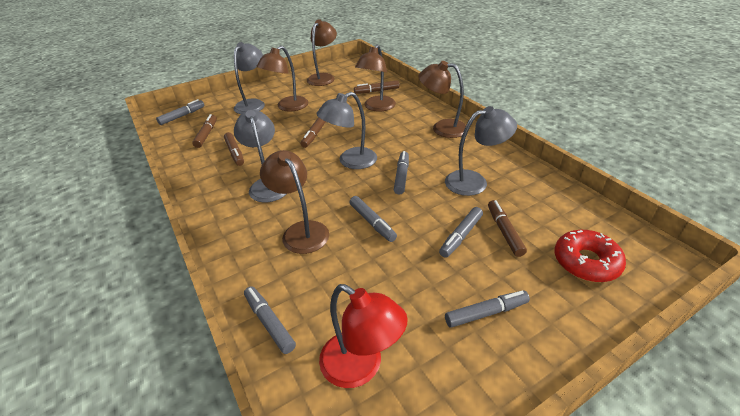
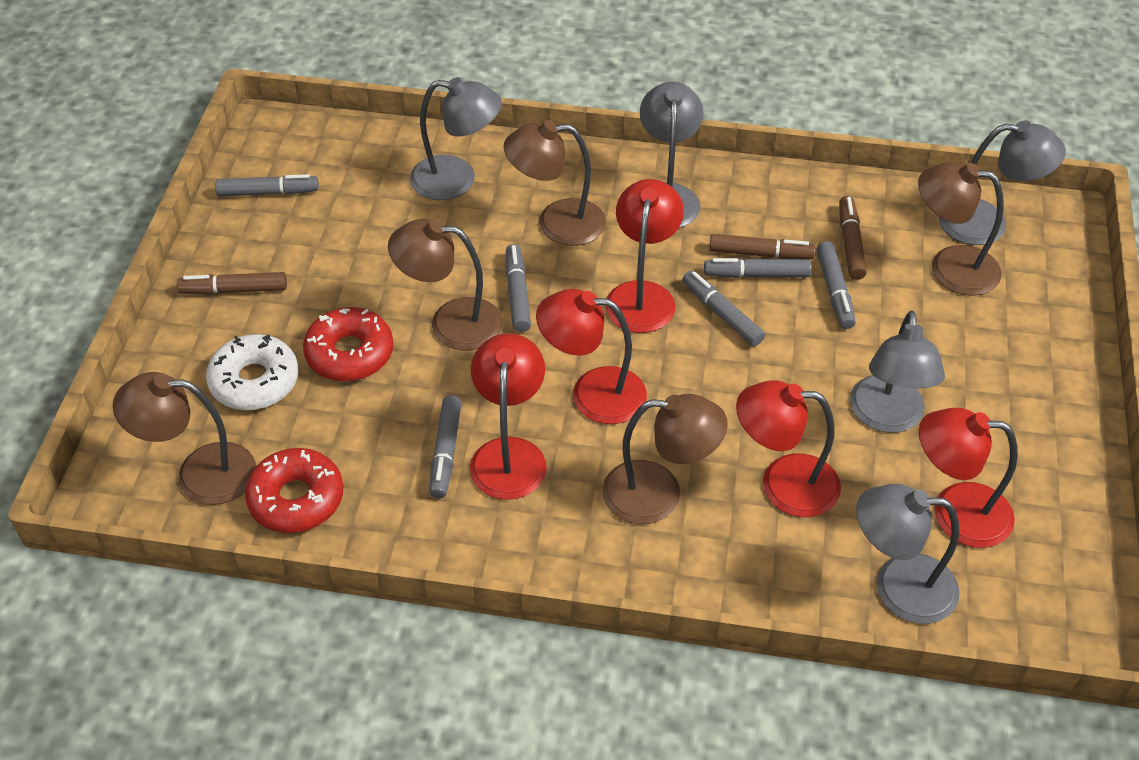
brown marker: 5 -> 3
grey lamp: 4 -> 5
red donut: 1 -> 2
red lamp: 1 -> 5
white donut: 0 -> 1

